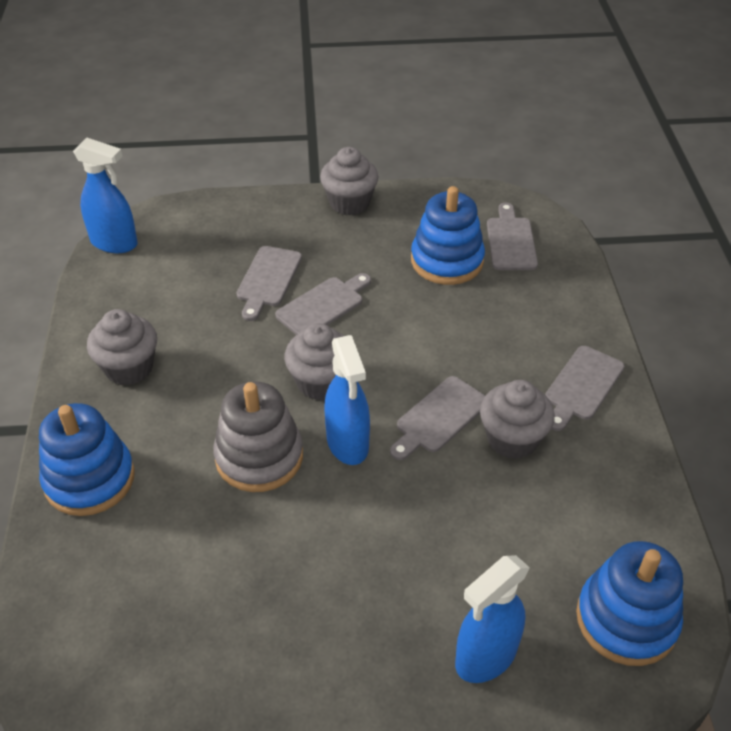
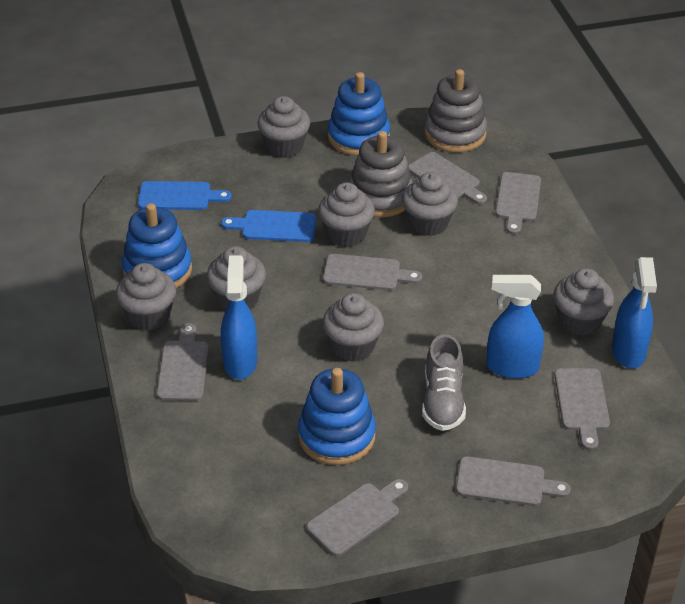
blue cutting board: 0 -> 2
grey cupcake: 4 -> 7
grey cutting board: 5 -> 7
grey shoe: 0 -> 1
grey stacking toy: 1 -> 2

